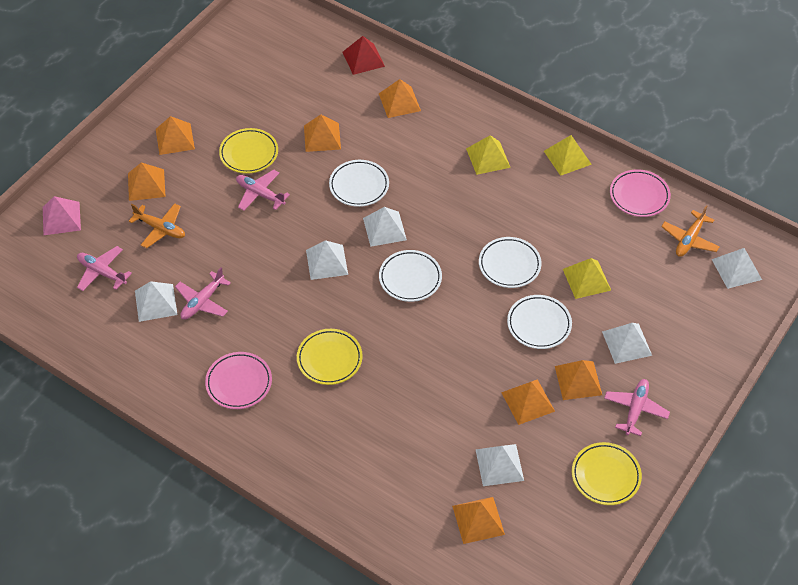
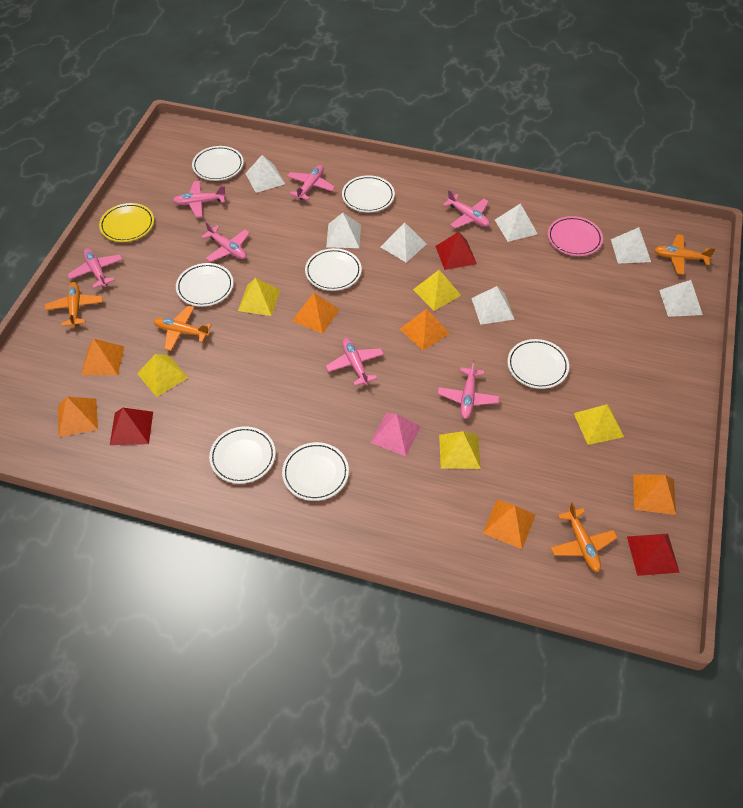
orange plane: 2 -> 4
orange pyramid: 7 -> 6
pink plane: 4 -> 7
pink plate: 2 -> 1
red pyramid: 1 -> 3
white plate: 4 -> 7
white pyramid: 6 -> 7
yellow plate: 3 -> 1
yellow pyramid: 3 -> 5

